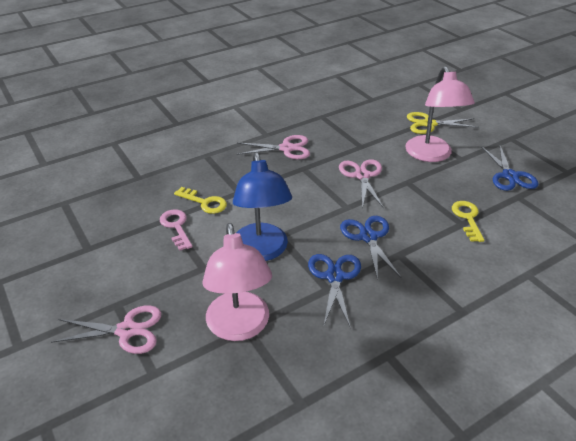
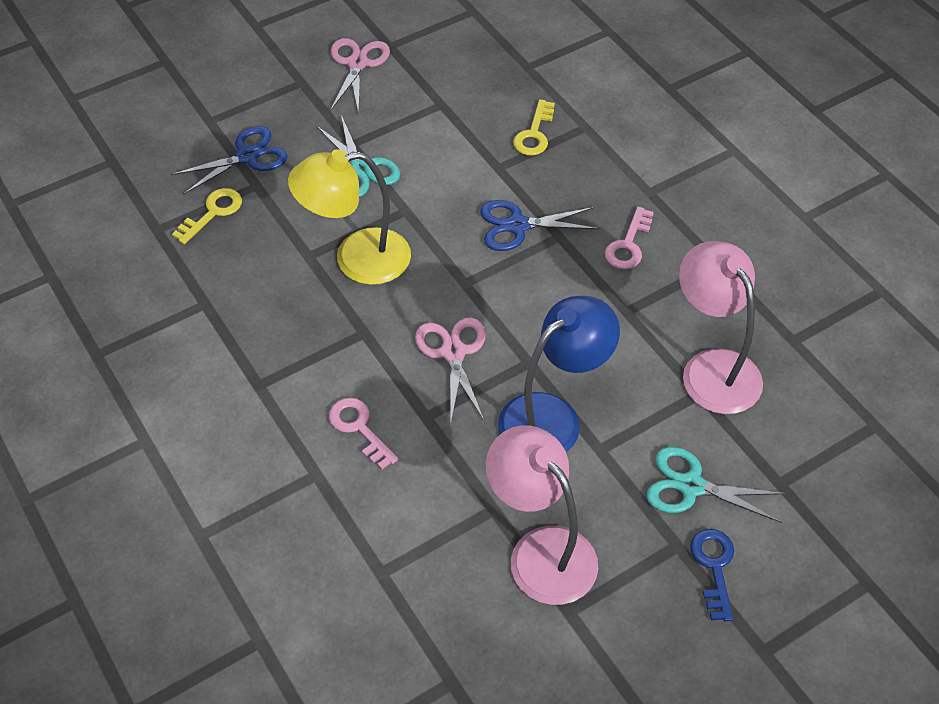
blue key: 0 -> 1
blue scissors: 3 -> 2
pink key: 1 -> 2
pink scissors: 3 -> 2
turquoise scissors: 0 -> 2
yellow lamp: 0 -> 1
yellow scissors: 1 -> 0

